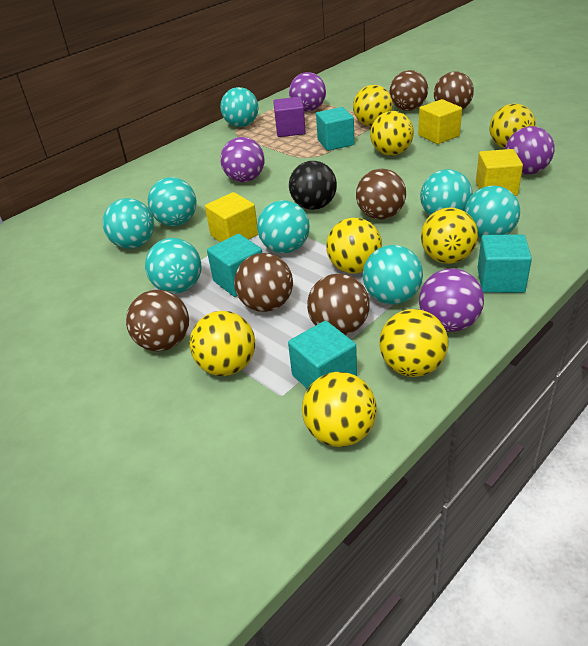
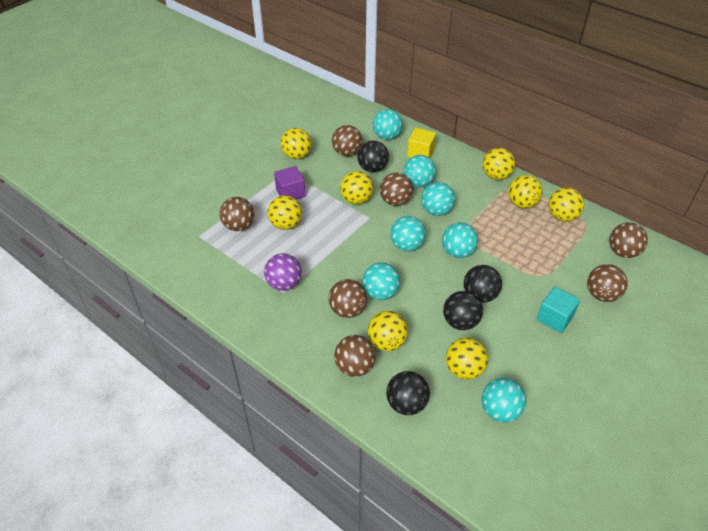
black ball: 1 -> 4
brown ball: 6 -> 7
purple ball: 4 -> 1
turquoise ball: 8 -> 7
turquoise cube: 4 -> 1
yellow cube: 3 -> 1

